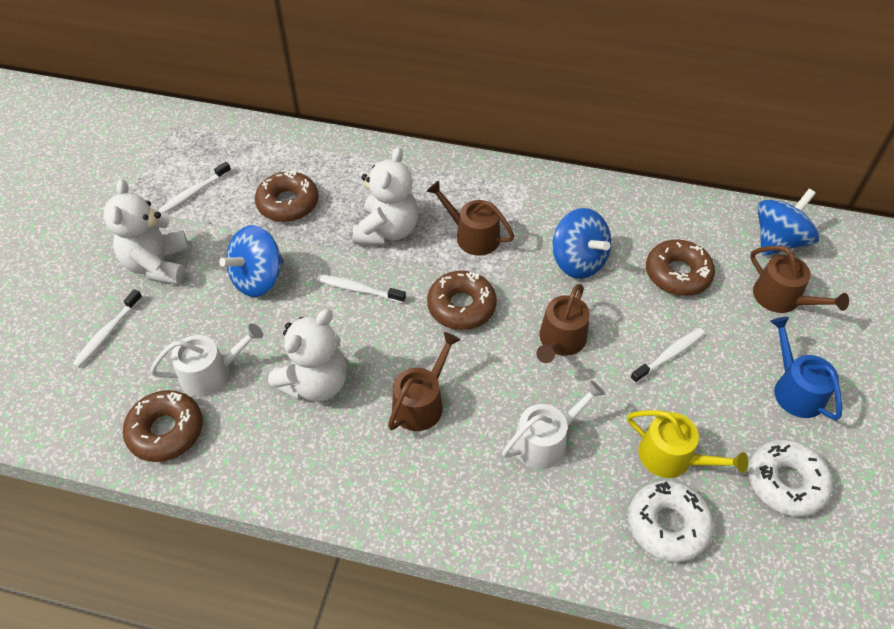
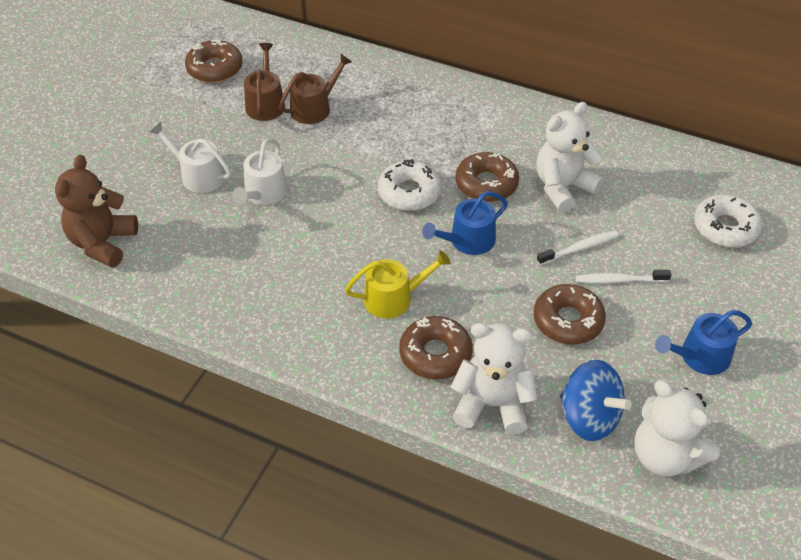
blue spinning top: 3 -> 1
blue watering can: 1 -> 2
brown teddy bear: 0 -> 1
brown watering can: 4 -> 2
white toothbrush: 4 -> 2

